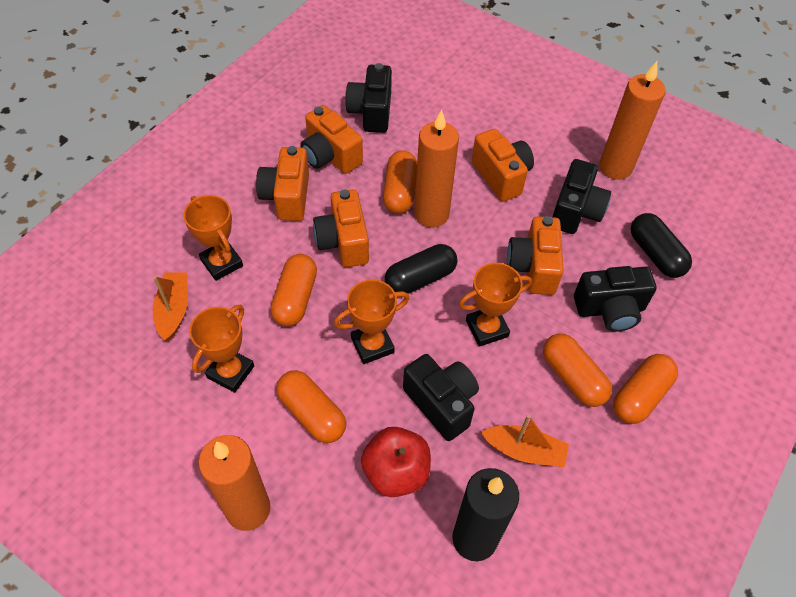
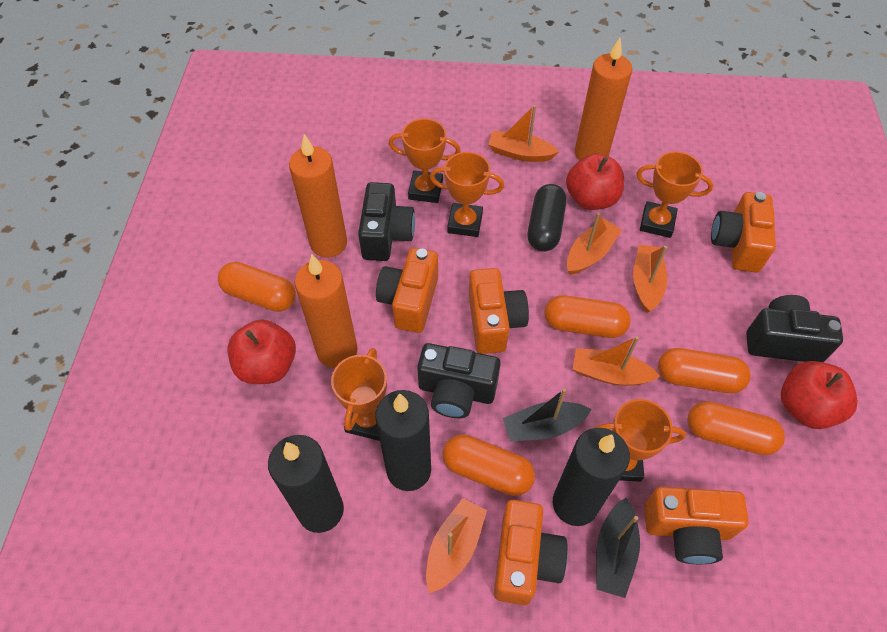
black boat: 0 -> 2
black camera: 4 -> 3
black candle: 1 -> 3
black capsule: 2 -> 1
orange boat: 2 -> 5
orange trophy: 4 -> 5
red apple: 1 -> 3

